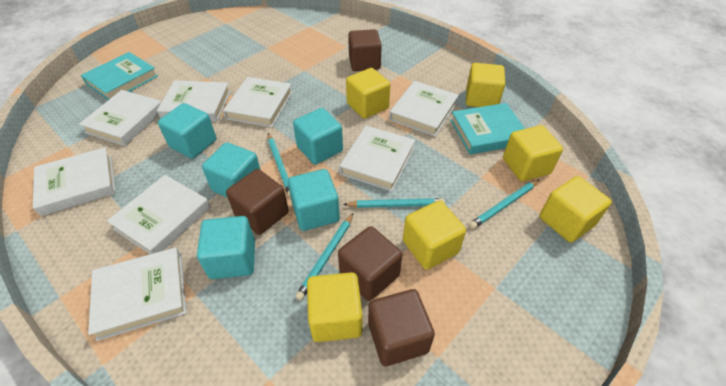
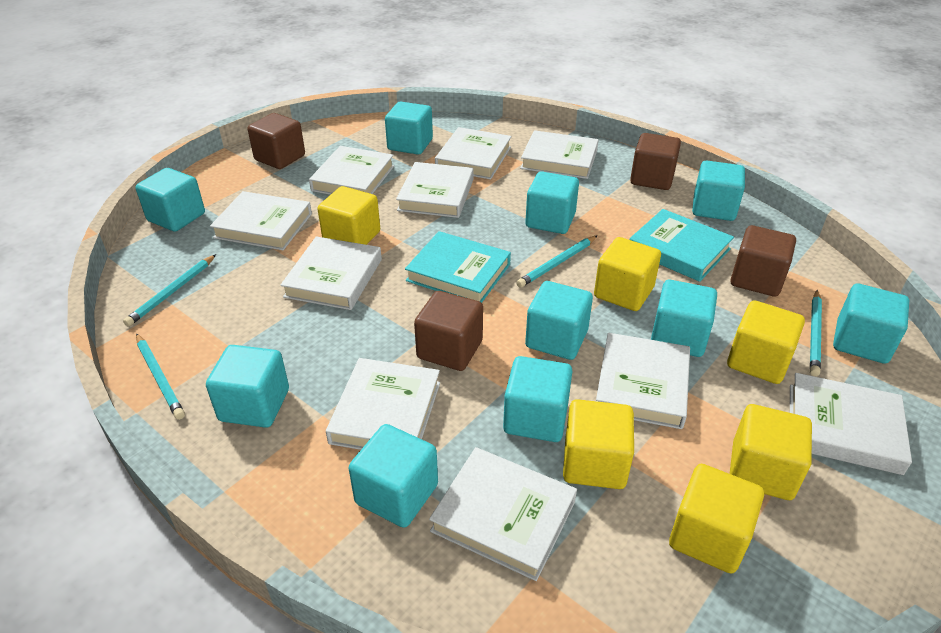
turquoise cube: 5 -> 10
white book: 8 -> 10

